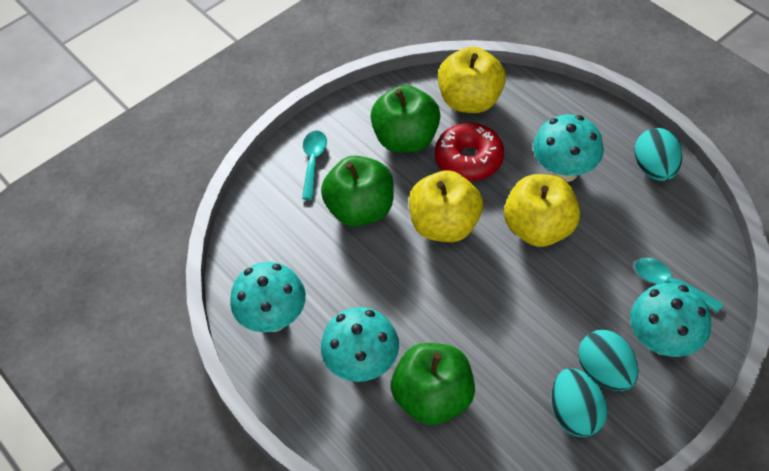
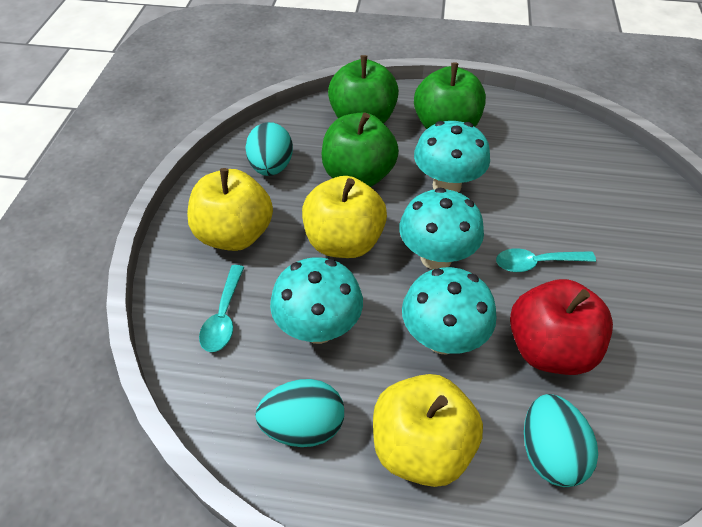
red apple: 0 -> 1
red donut: 1 -> 0

